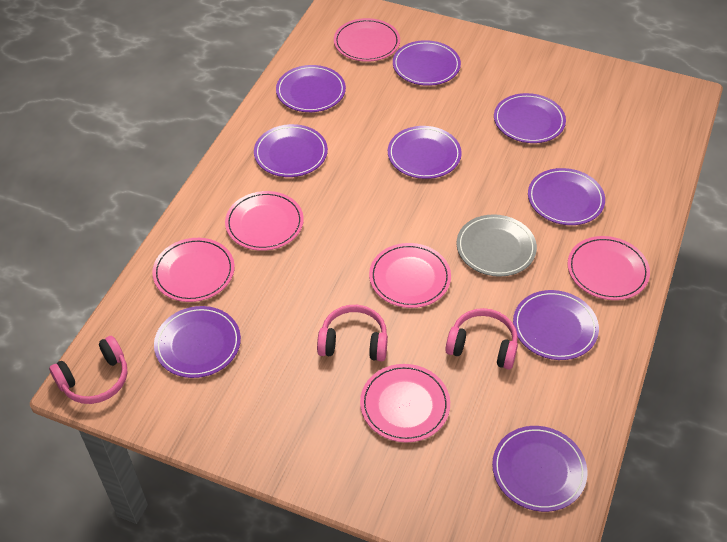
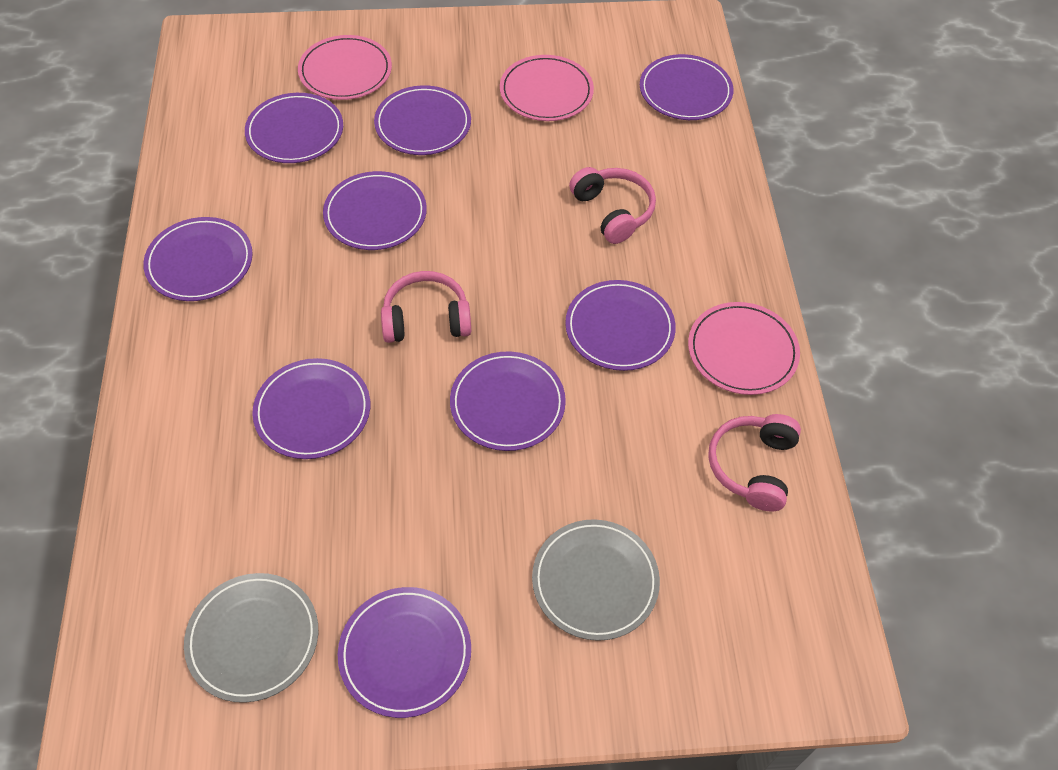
grey plate: 1 -> 2
pink plate: 6 -> 3

